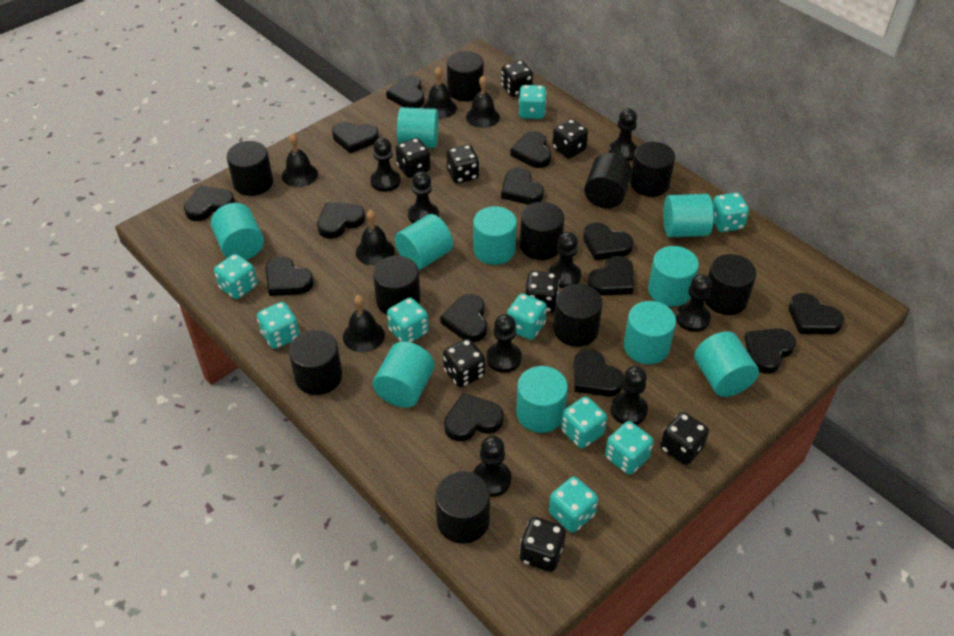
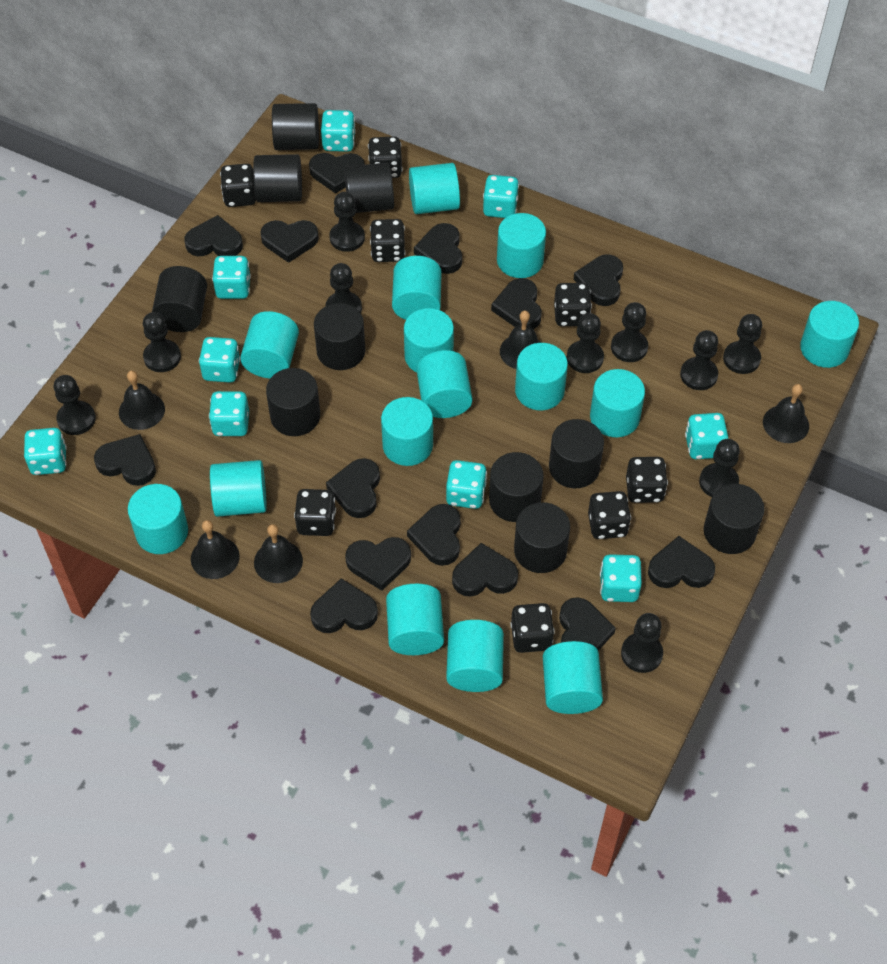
black pawn: 8 -> 10
turquoise cylinder: 10 -> 15

